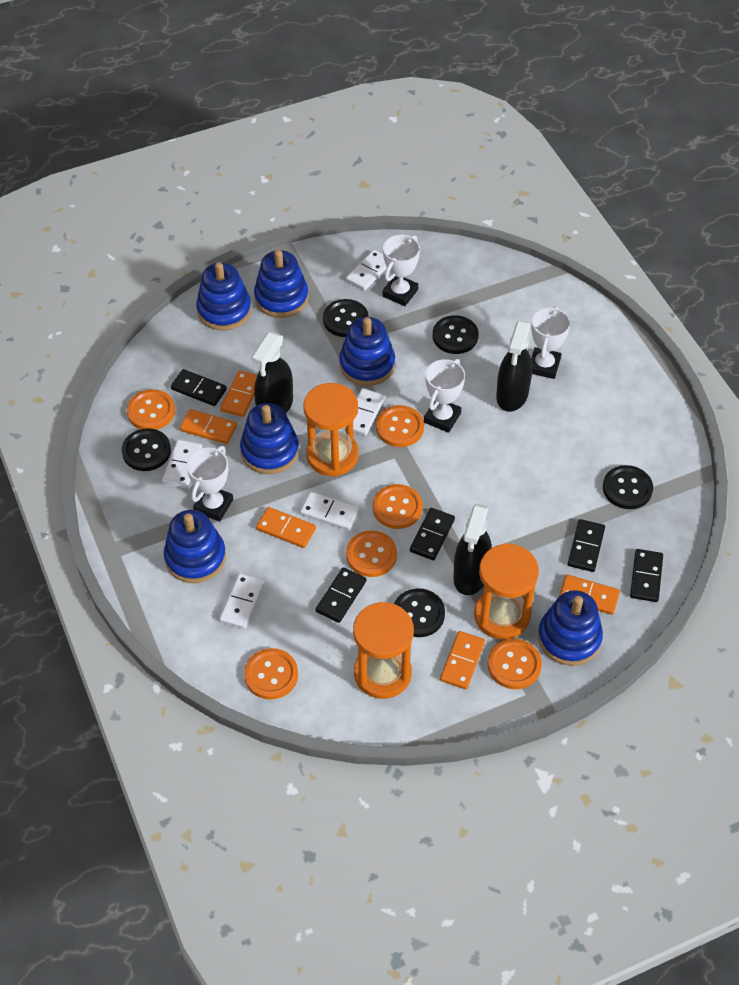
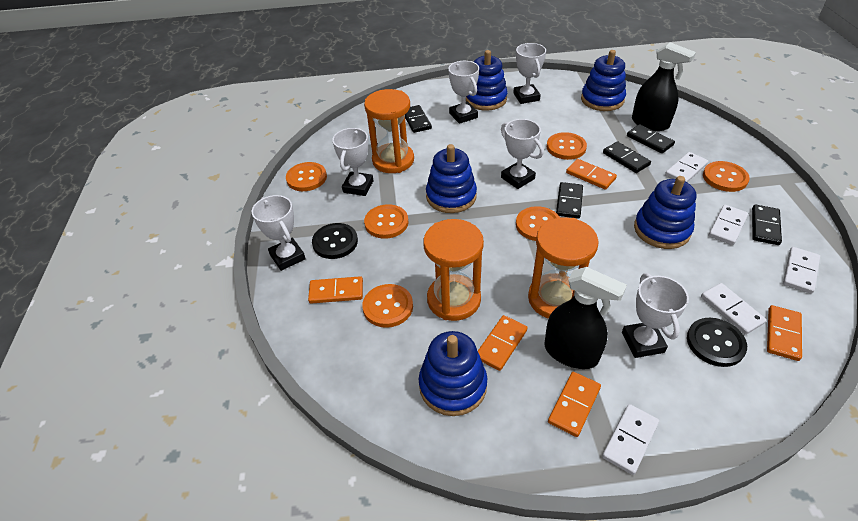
black button: 5 -> 2
black spray bottle: 3 -> 2
blue stacking toy: 6 -> 5
white trophy: 4 -> 6

